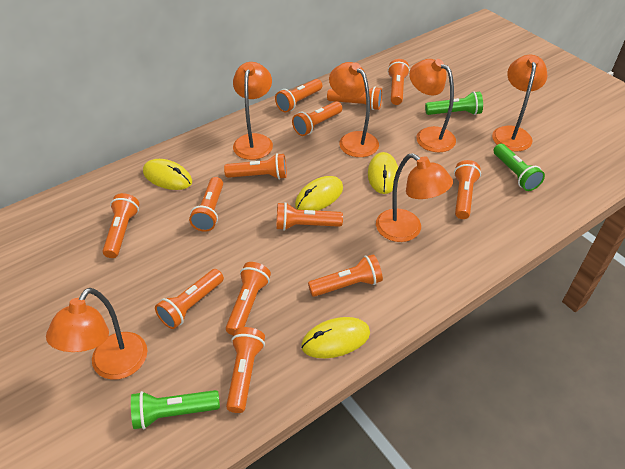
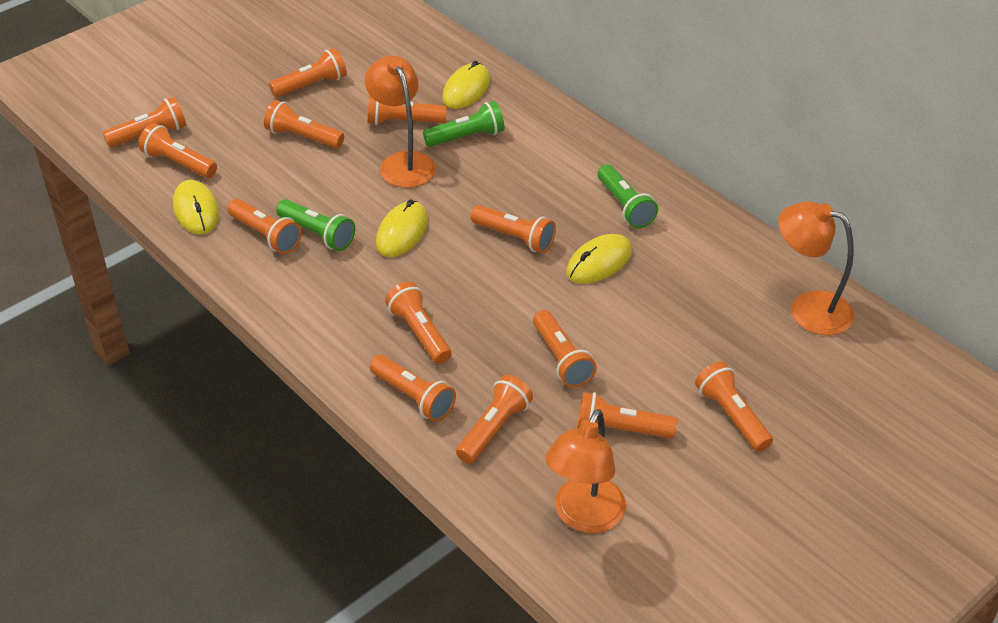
orange lamp: 6 -> 3

